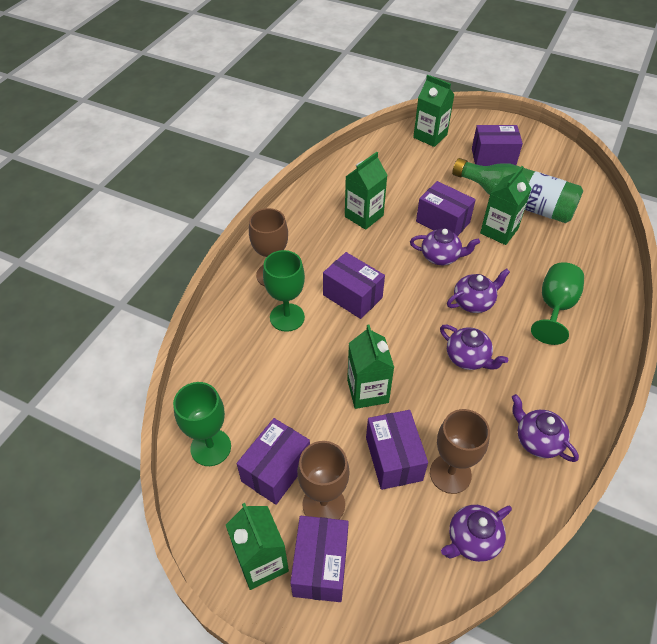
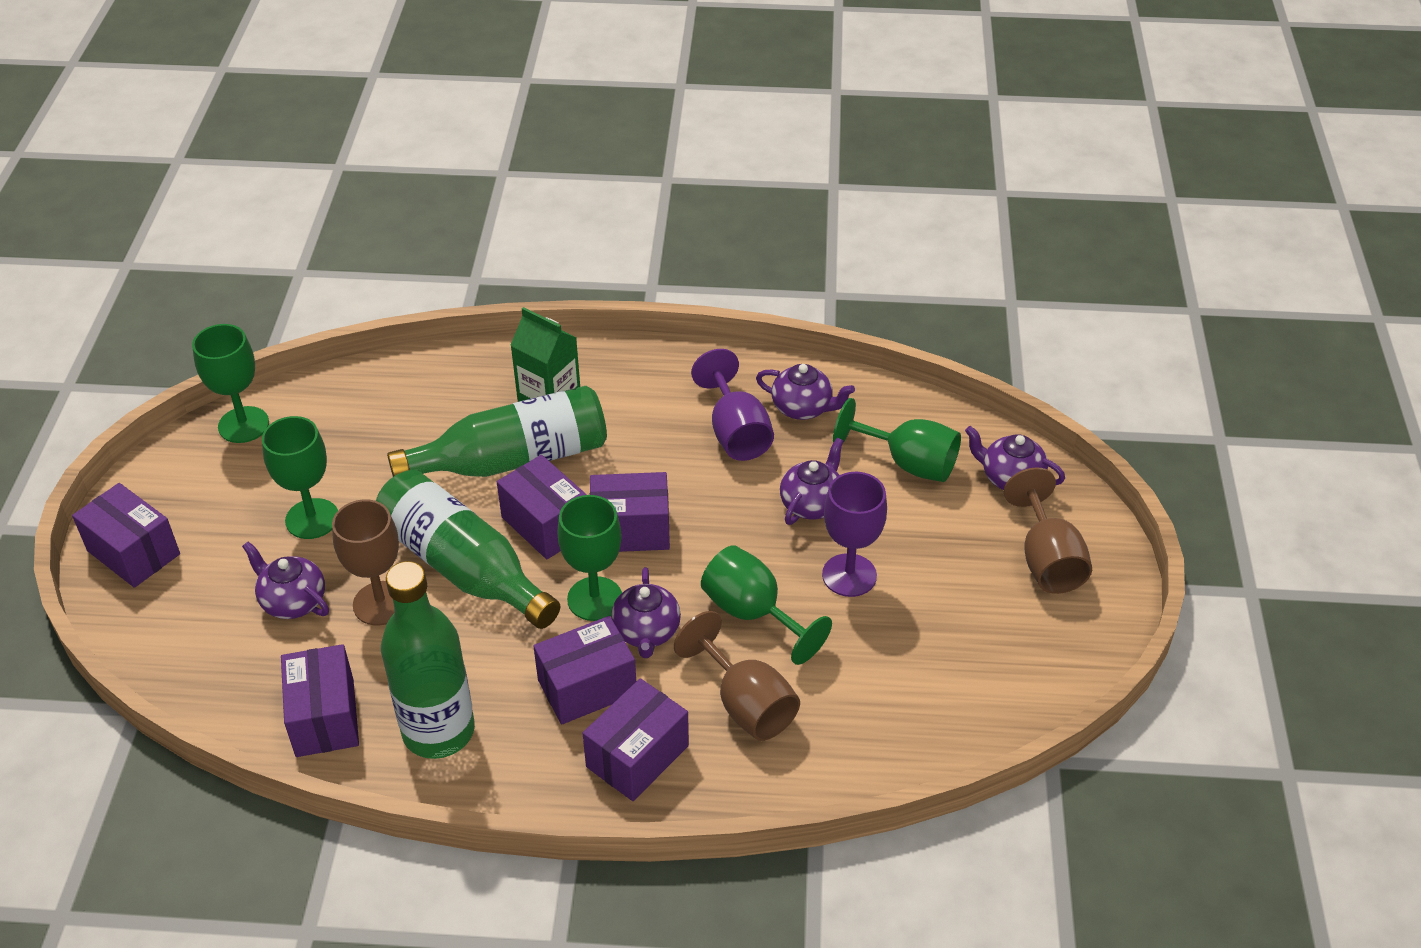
green bottle: 1 -> 3
green carton: 5 -> 1
green goblet: 3 -> 5
purple goblet: 0 -> 2

